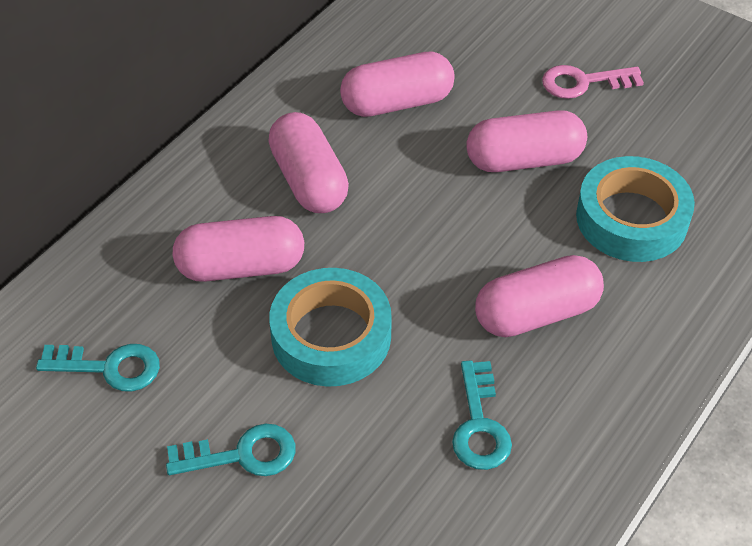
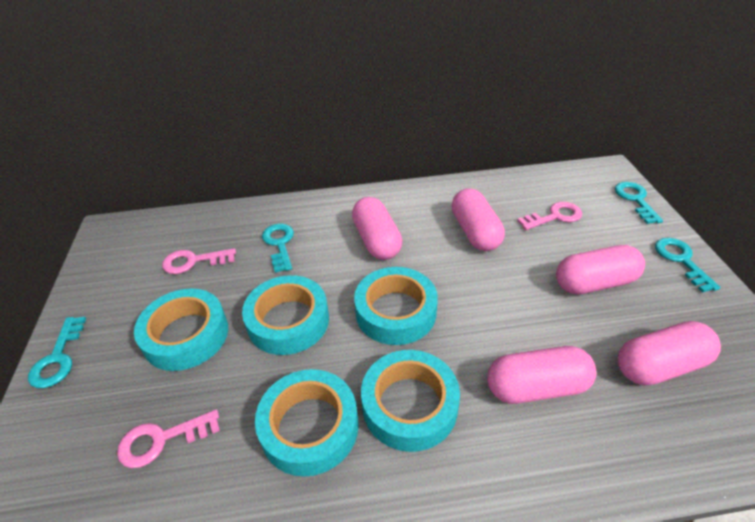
pink key: 1 -> 3
turquoise key: 3 -> 4
turquoise tape: 2 -> 5

